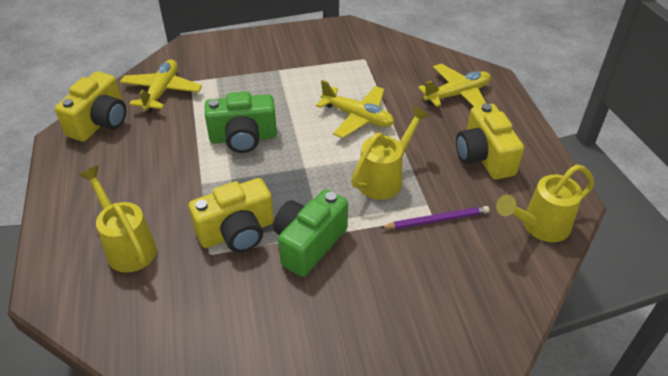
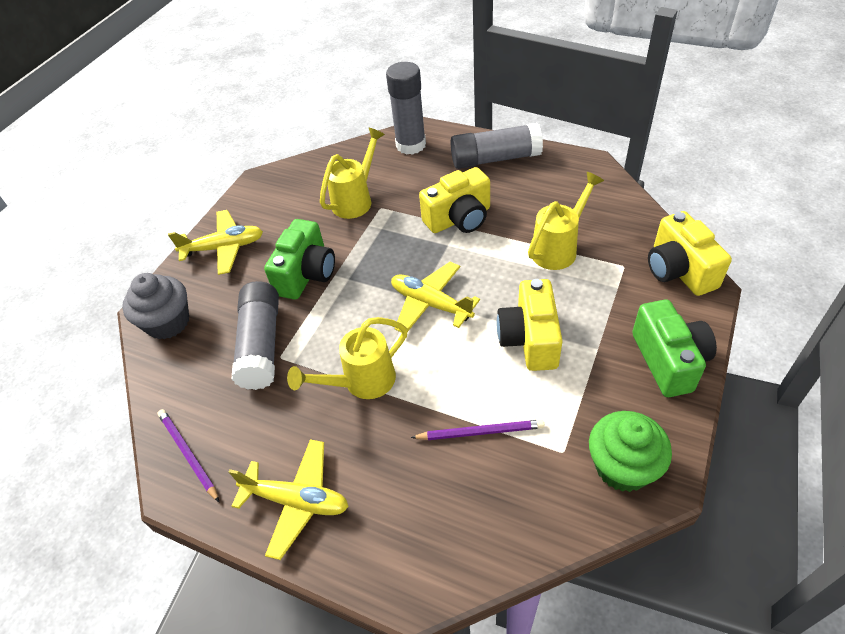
green cupcake: 0 -> 1
grey cupcake: 0 -> 1
grey glue stick: 0 -> 3
purple pencil: 1 -> 2

